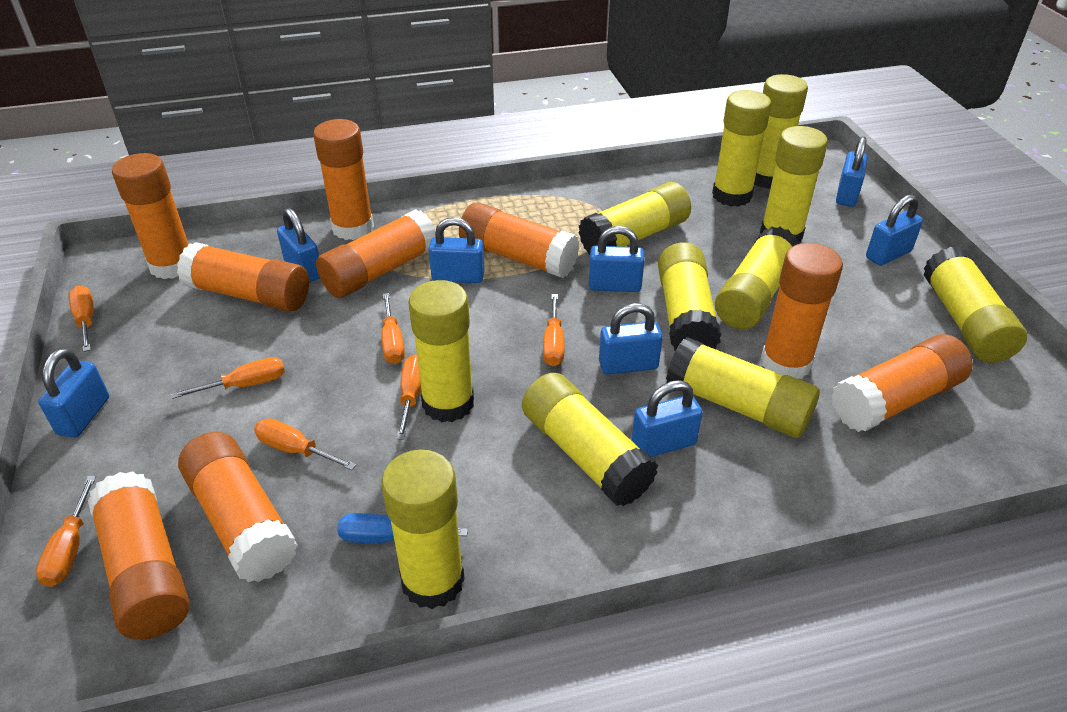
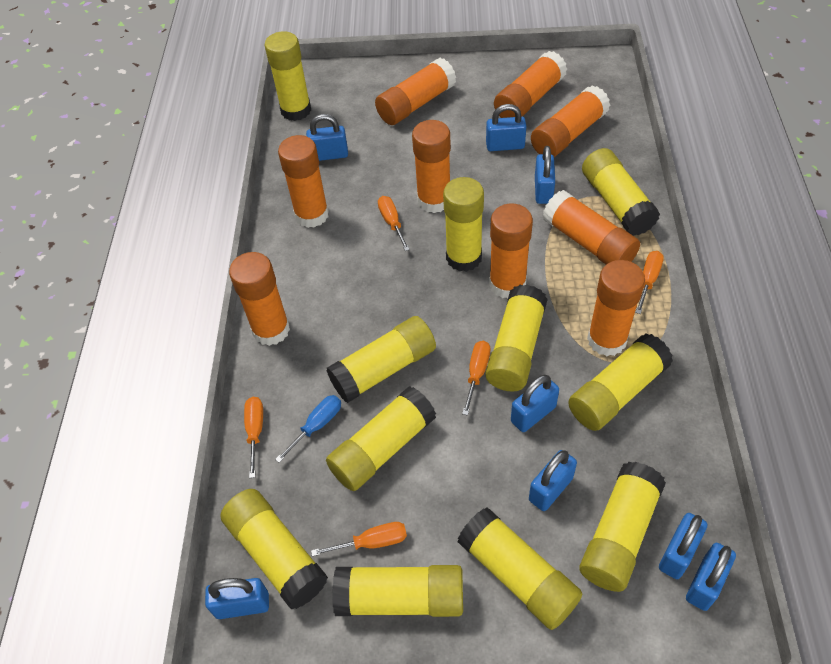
orange screwdriver: 7 -> 5

